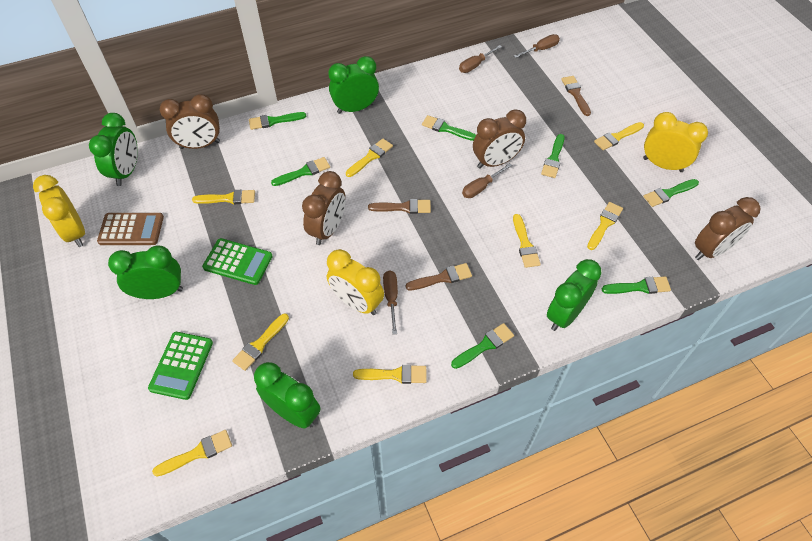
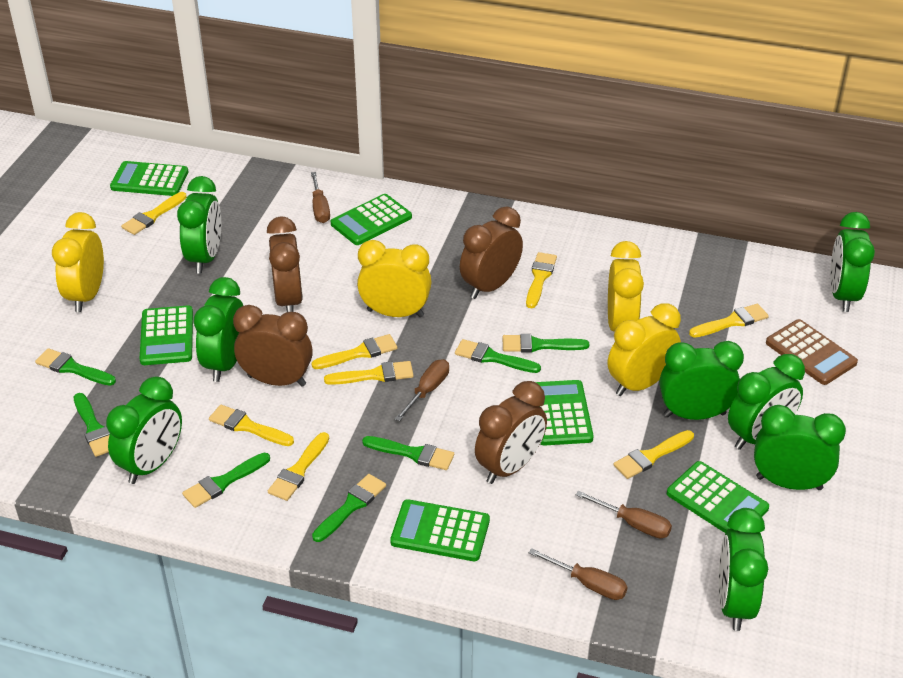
brown brush: 3 -> 0
green calculator: 2 -> 6
green clock: 5 -> 8
yellow clock: 3 -> 4

